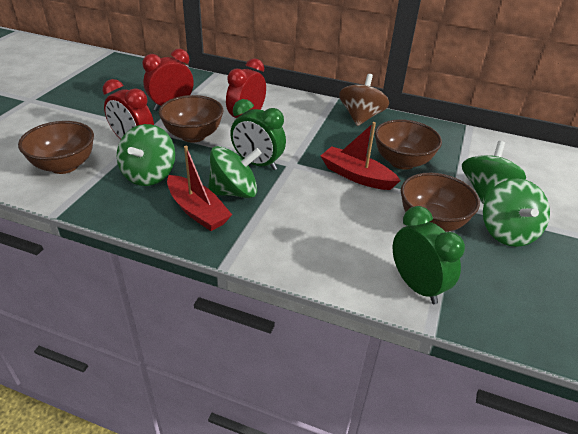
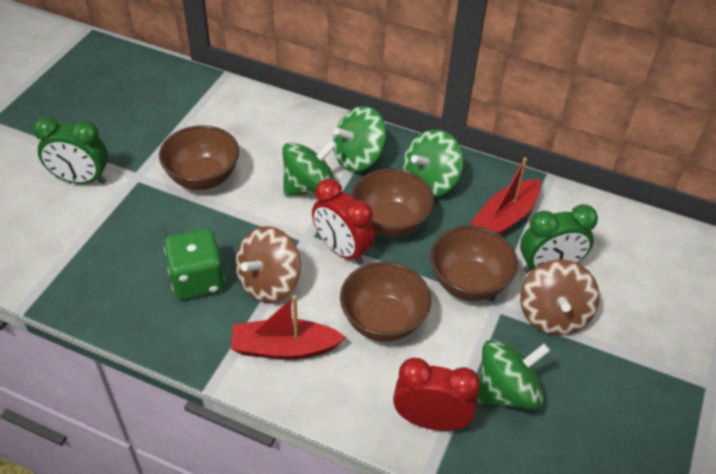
brown spinning top: 1 -> 2
green dice: 0 -> 1
red clock: 3 -> 2

